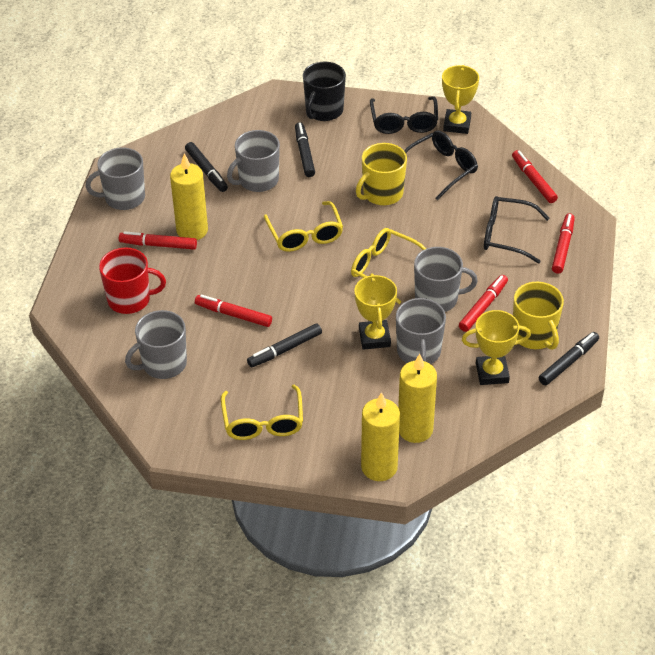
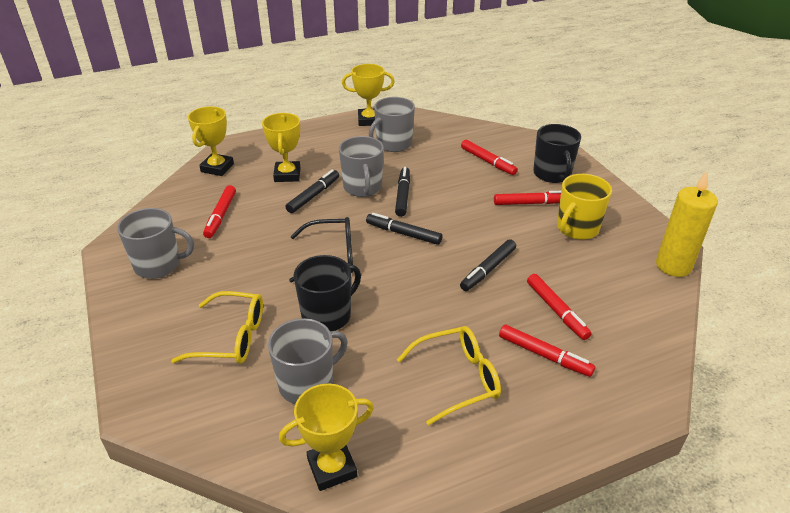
black glasses: 3 -> 1
black mug: 1 -> 2
grey mug: 5 -> 4
red mug: 1 -> 0
yellow candle: 3 -> 1
yellow glasses: 3 -> 2
yellow mug: 2 -> 1
yellow trophy: 3 -> 4

